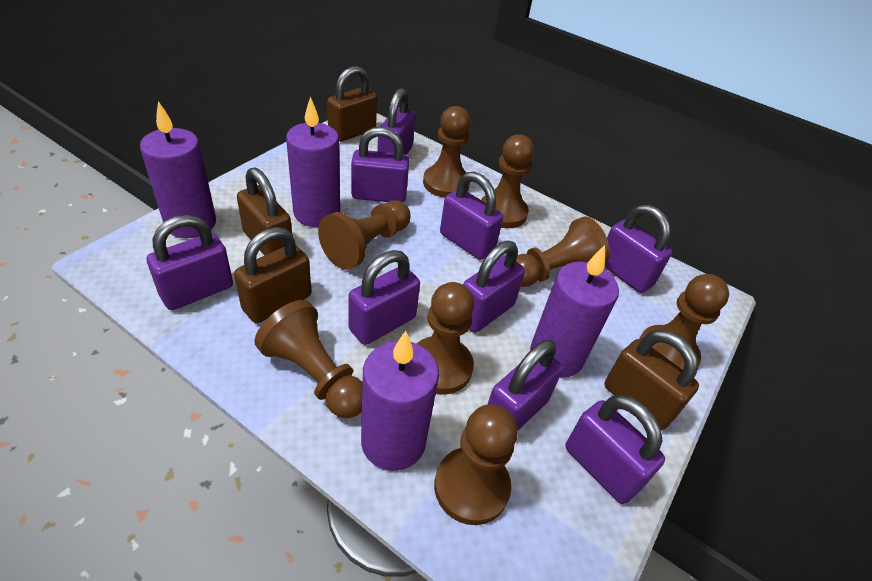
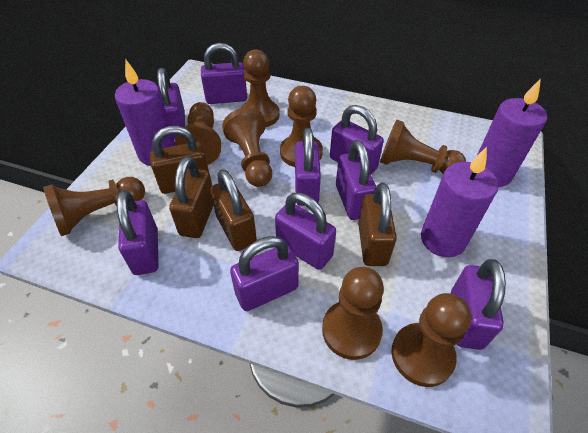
purple candle: 4 -> 3

